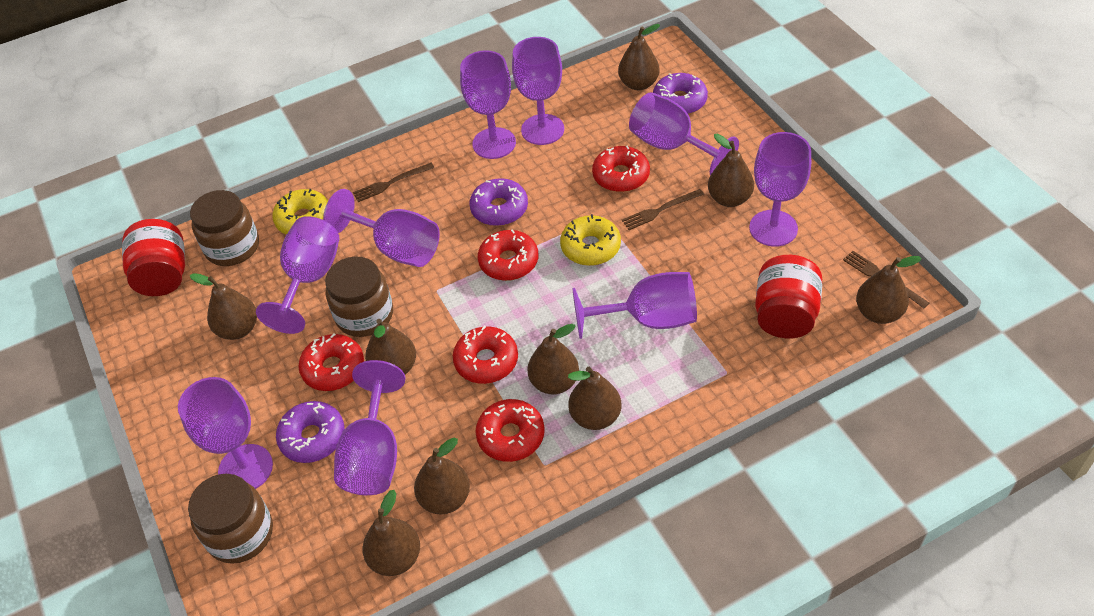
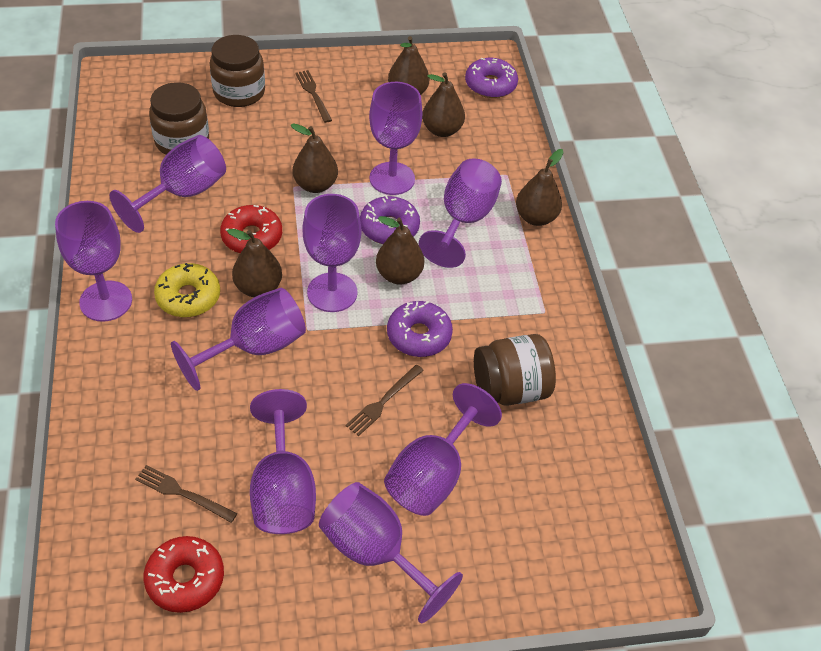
brown pear: 9 -> 6
red donut: 5 -> 2
red jar: 2 -> 0
yellow donut: 2 -> 1

